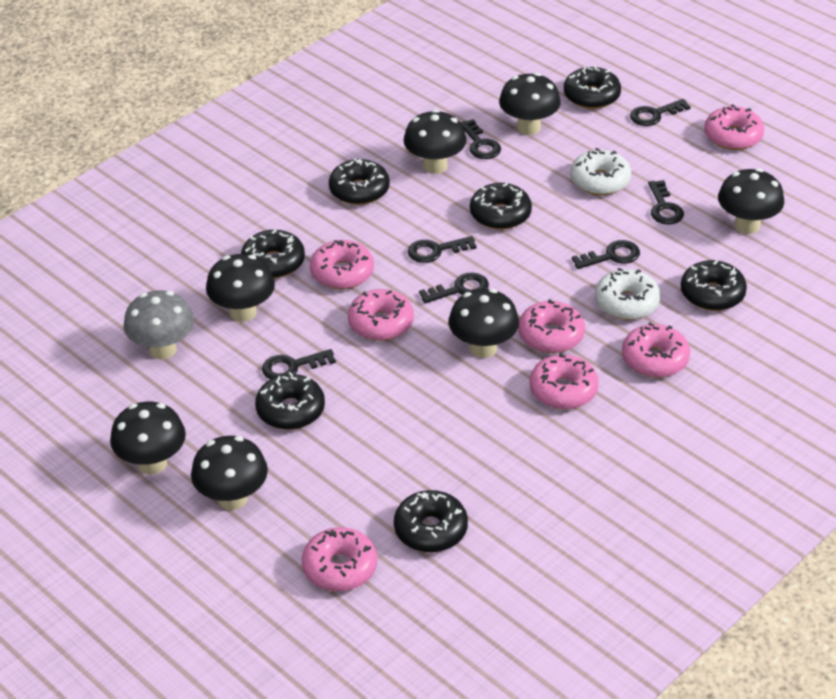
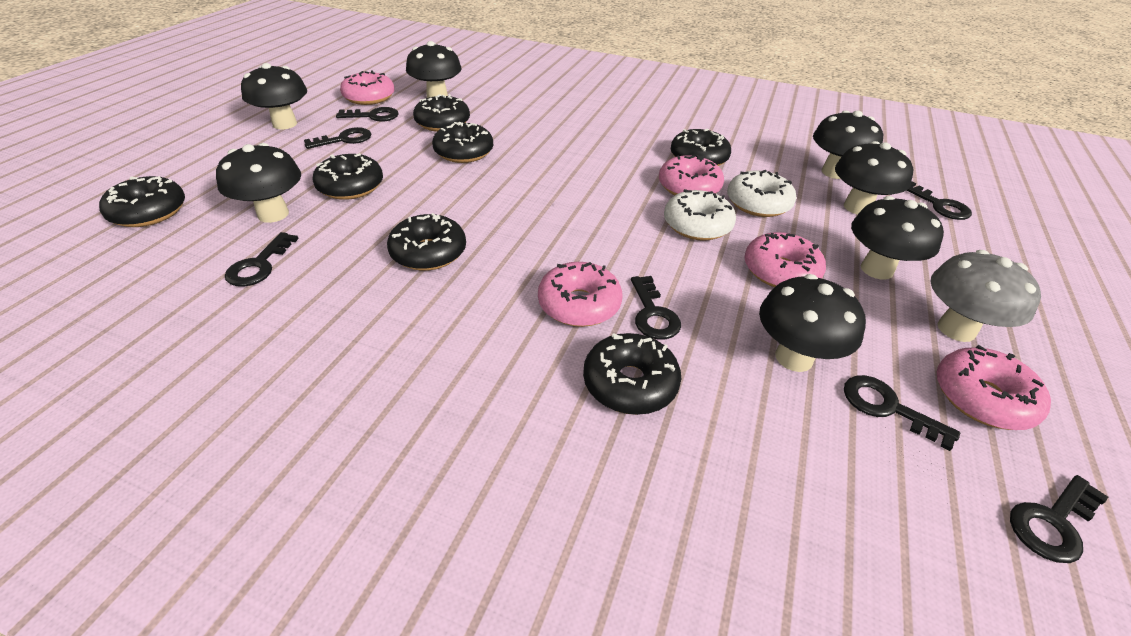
pink donut: 7 -> 5

